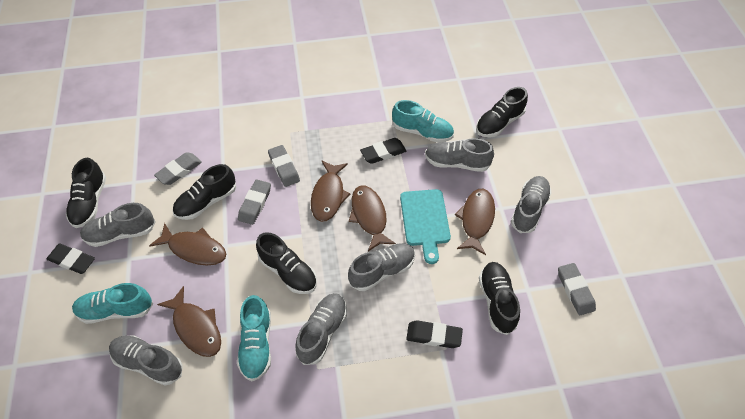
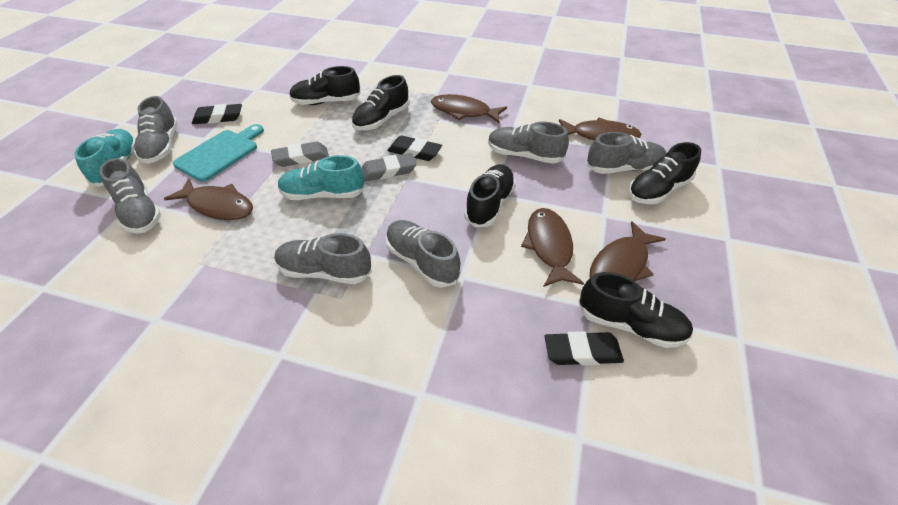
grey eraser: 4 -> 2
turquoise shoe: 3 -> 2

